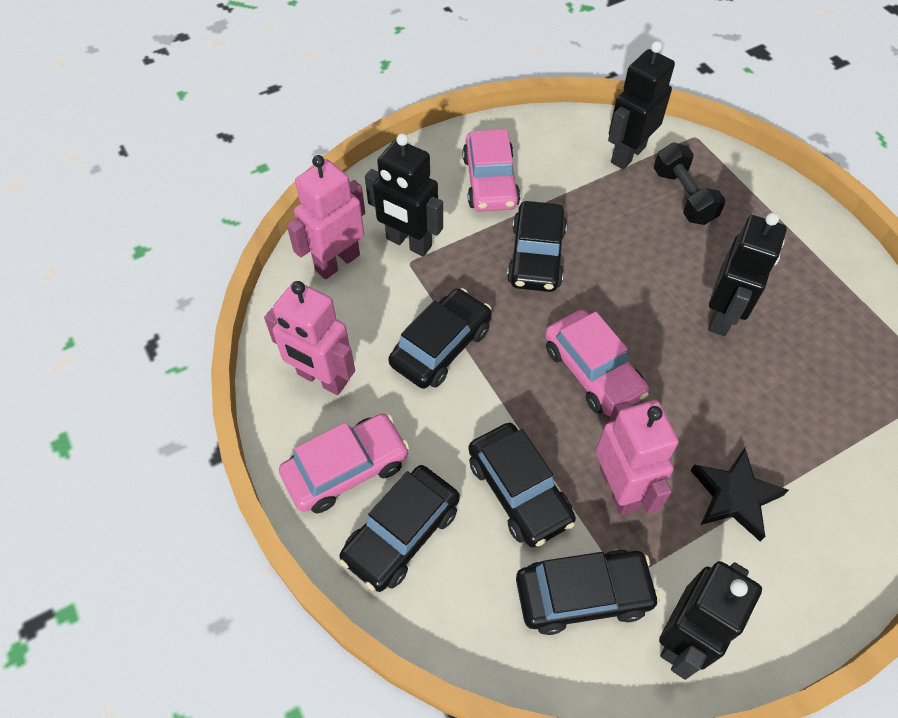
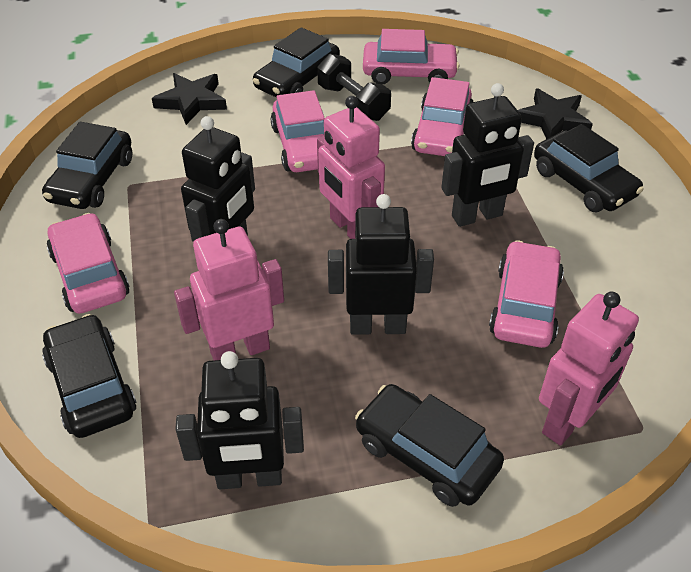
black star: 1 -> 2
pink car: 3 -> 5

